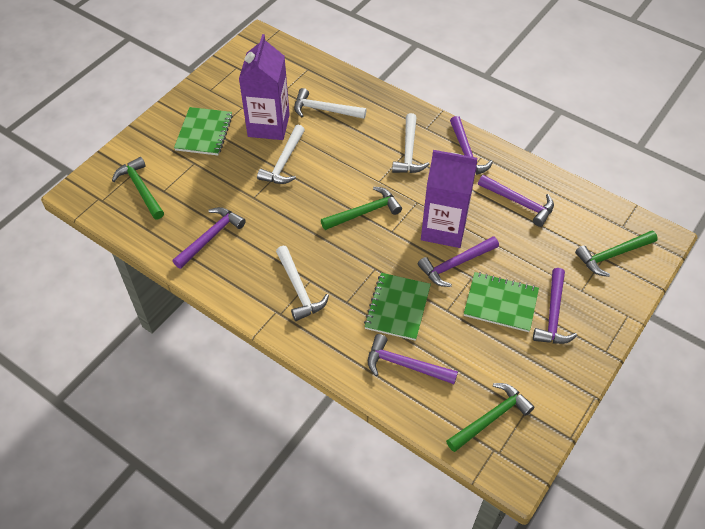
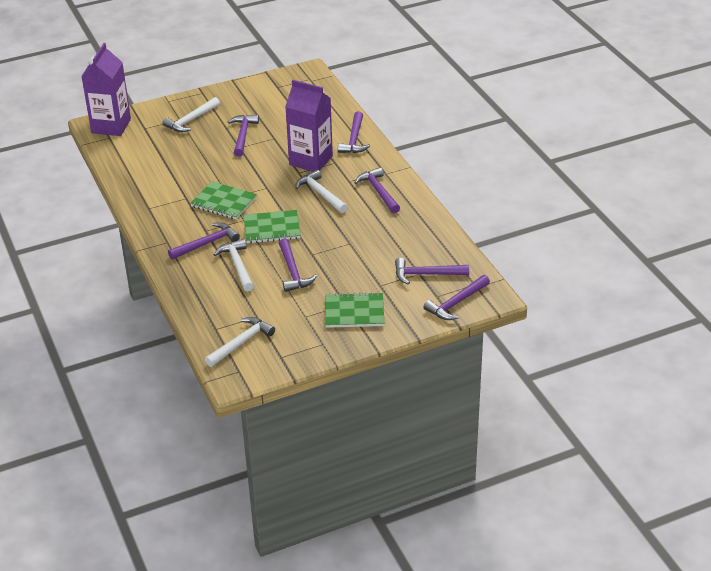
green hammer: 4 -> 0
purple hammer: 6 -> 7

